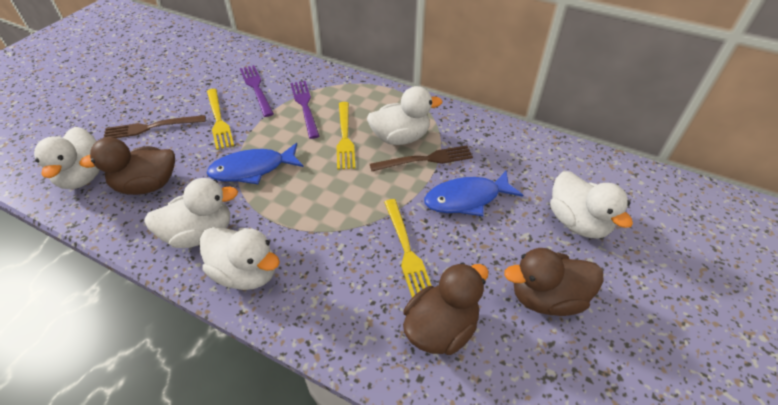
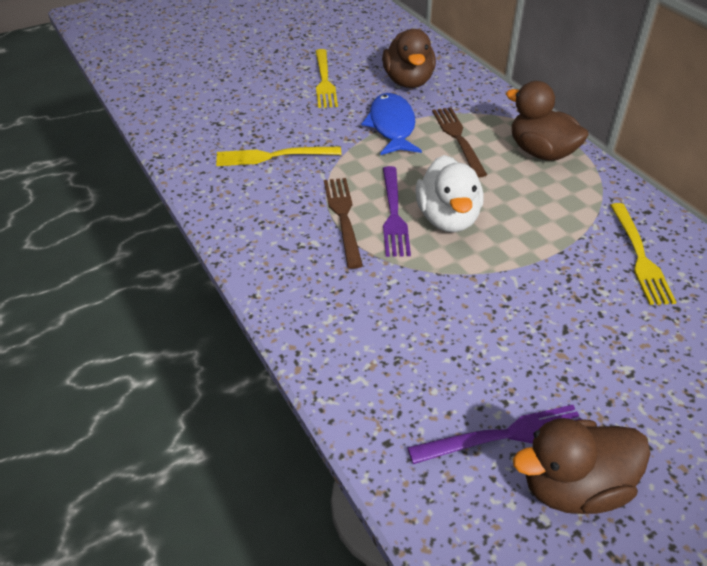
blue fish: 2 -> 1
white duck: 5 -> 1

